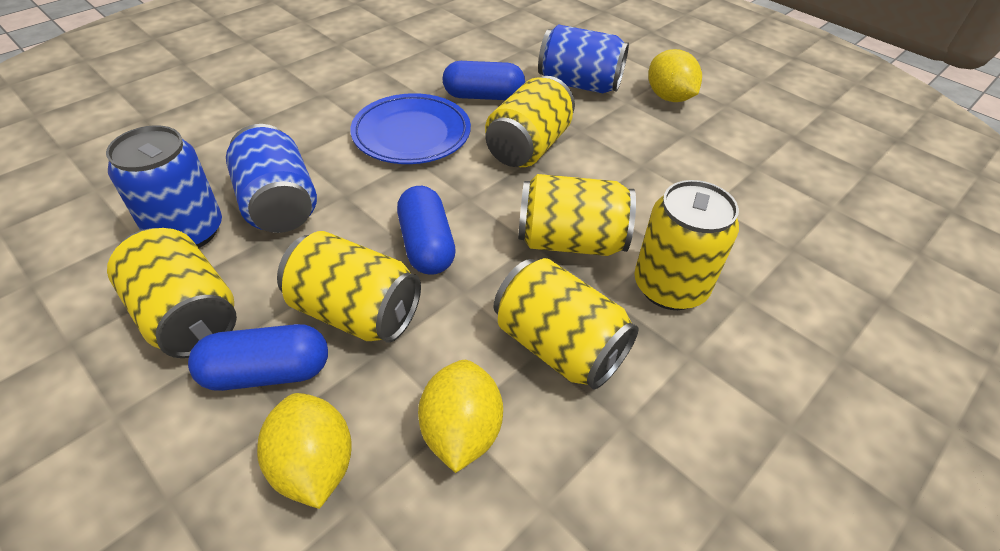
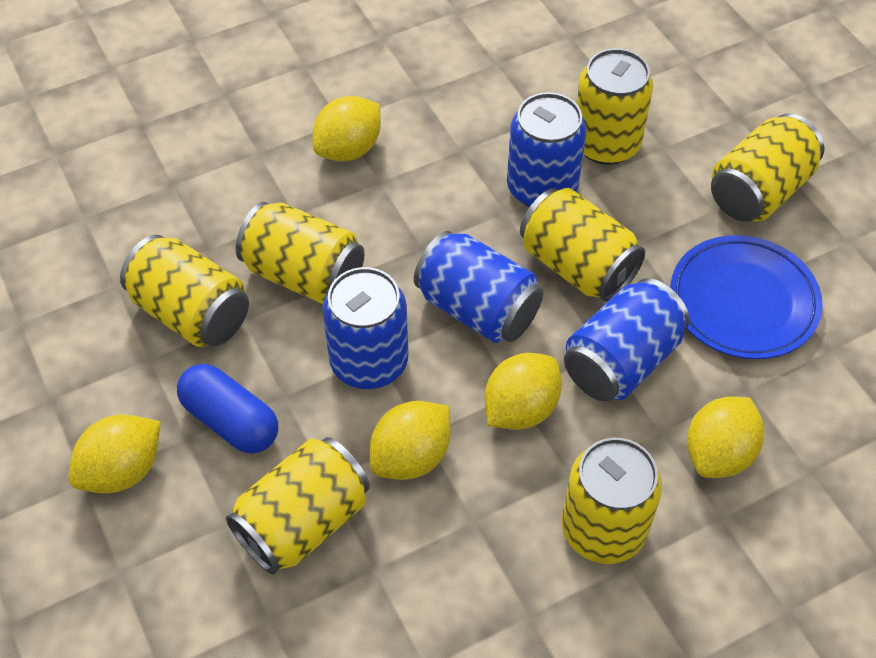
blue can: 3 -> 4
blue capsule: 3 -> 1
yellow can: 6 -> 7
yellow lemon: 3 -> 5

